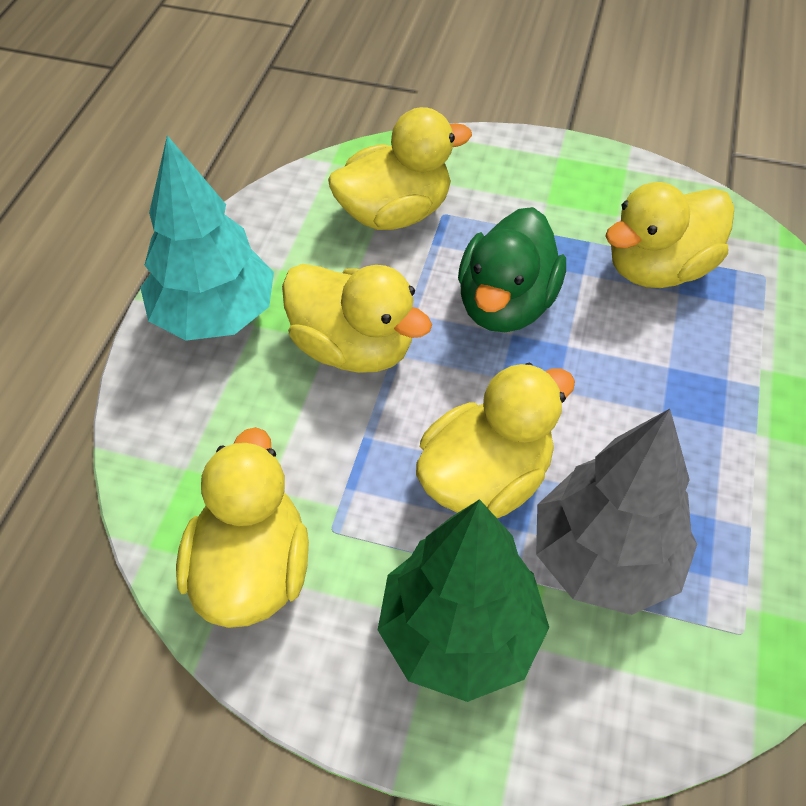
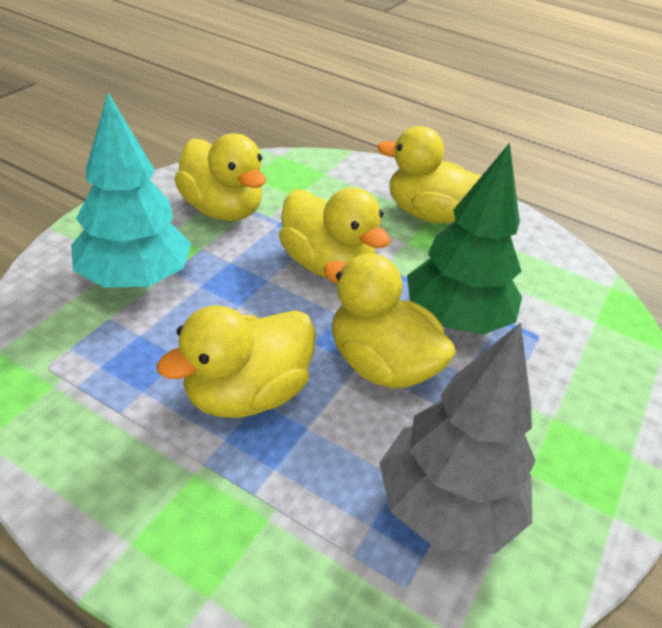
green duck: 1 -> 0

